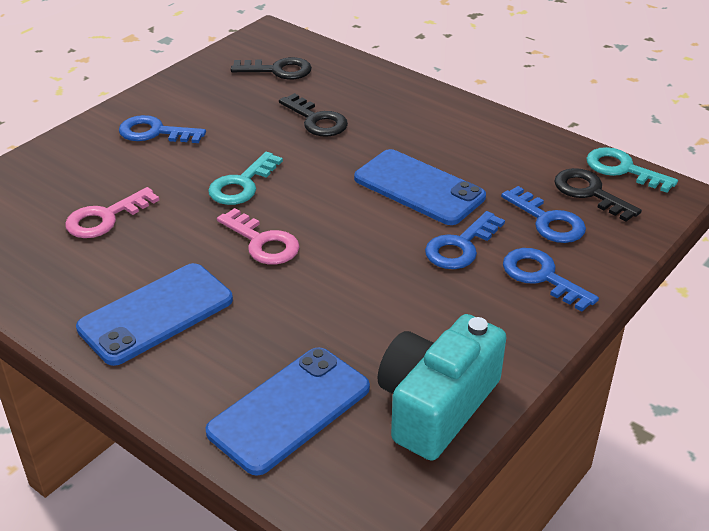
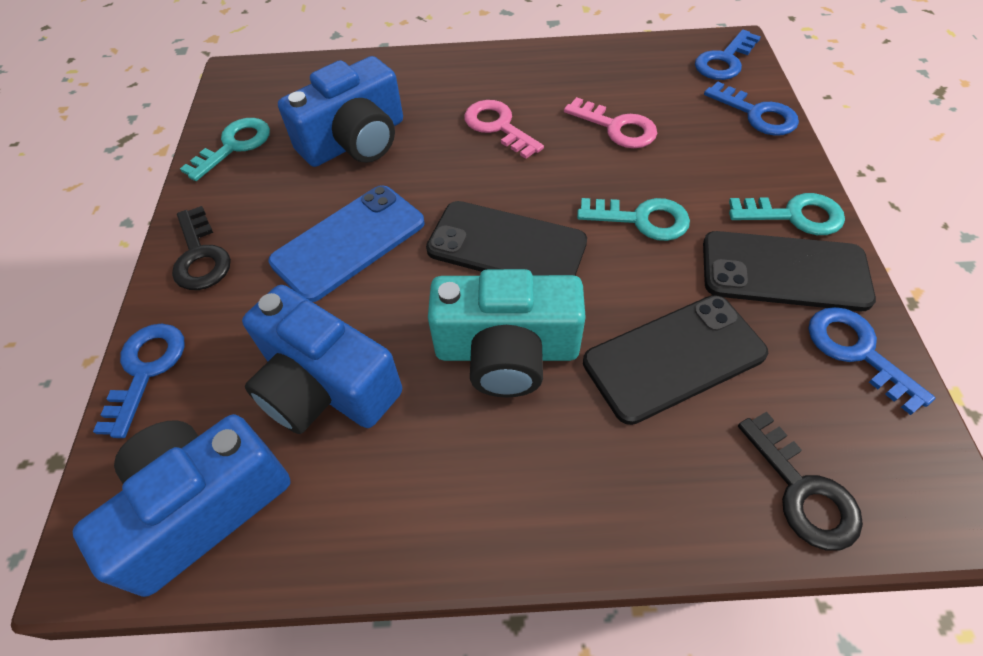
black key: 3 -> 2
black phone: 0 -> 3
blue camera: 0 -> 3
blue phone: 3 -> 1
turquoise key: 2 -> 3

